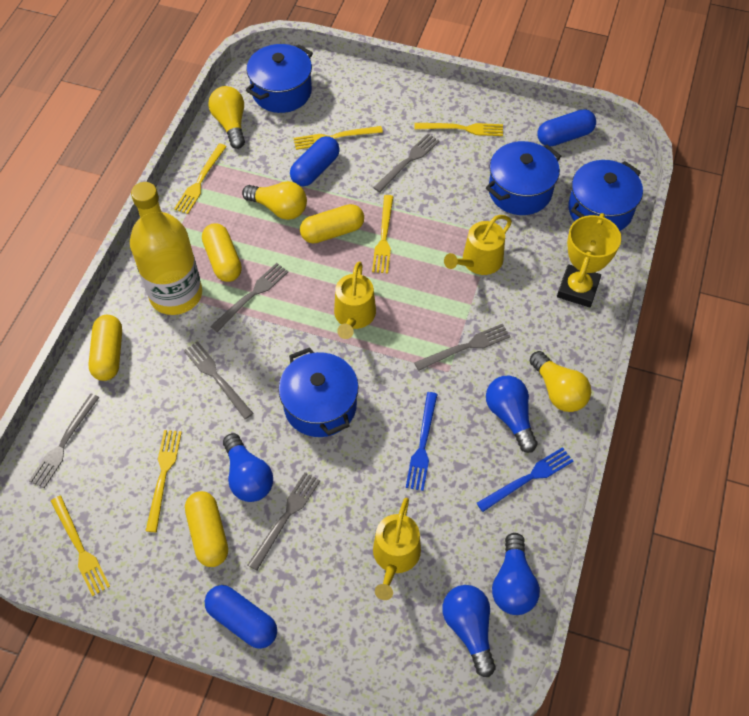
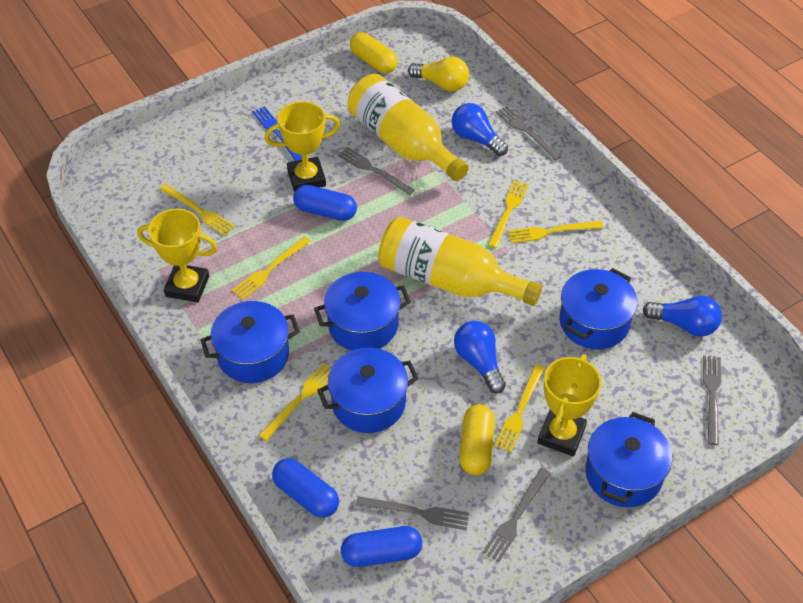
blue fork: 2 -> 1
blue light bulb: 4 -> 3
blue pot: 4 -> 5
grey fork: 6 -> 5
yellow bottle: 1 -> 2
yellow capsule: 4 -> 2
yellow light bulb: 3 -> 1
yellow trophy: 1 -> 3
yellow watering can: 3 -> 0

